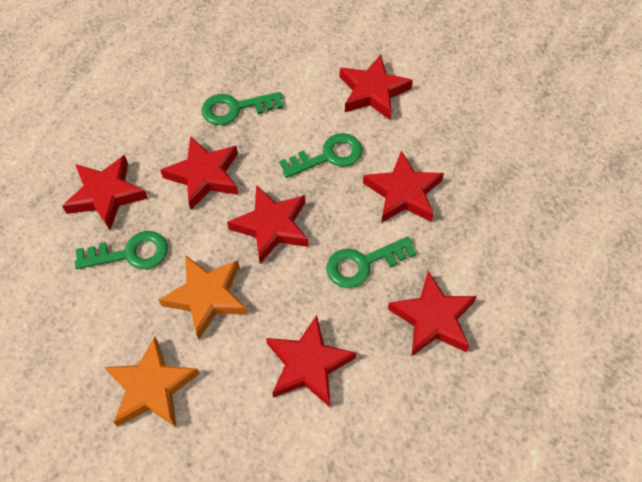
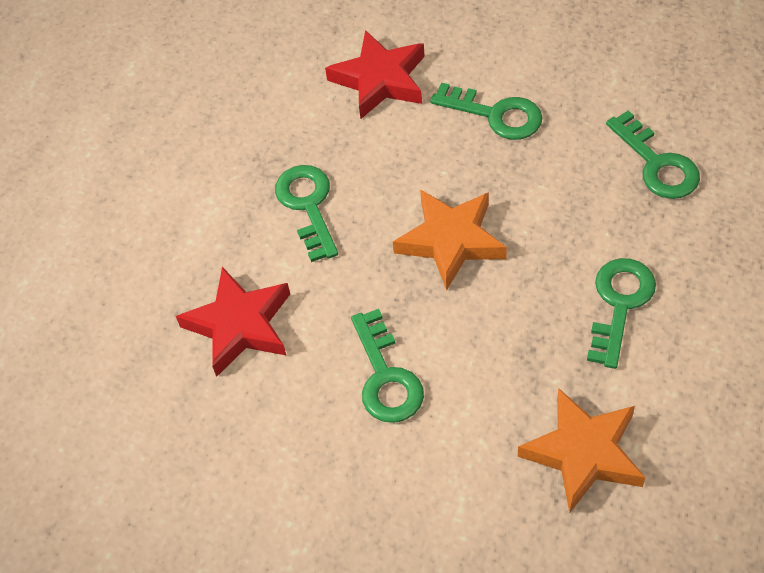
green key: 4 -> 5
red star: 7 -> 2

